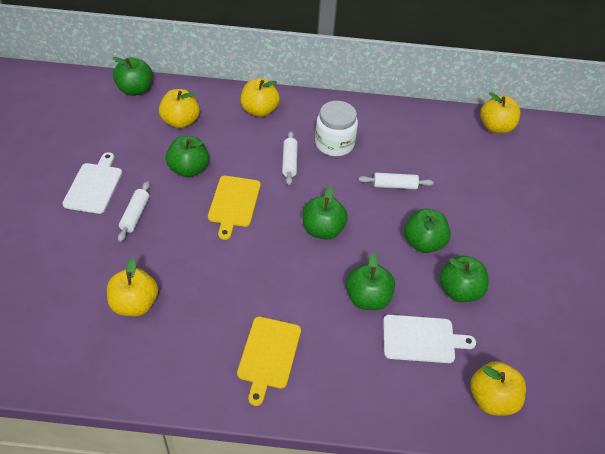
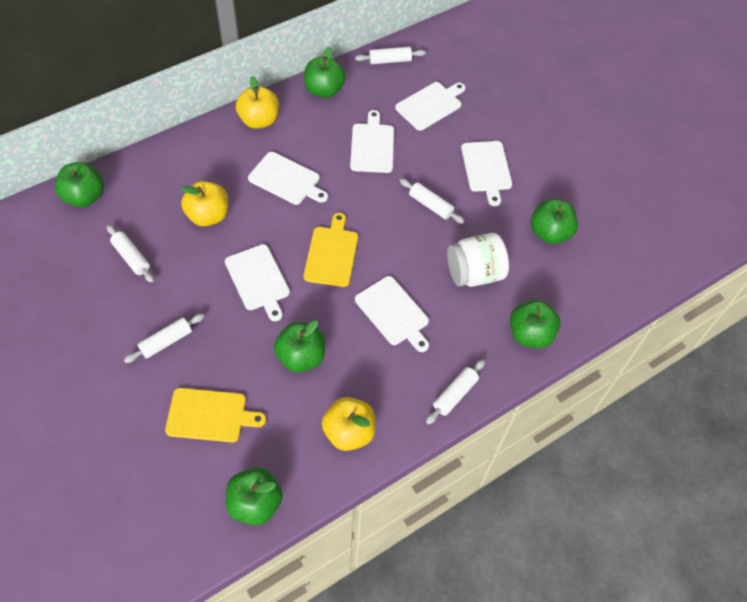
white cutting board: 2 -> 6
white rolling pin: 3 -> 5
yellow apple: 5 -> 3

